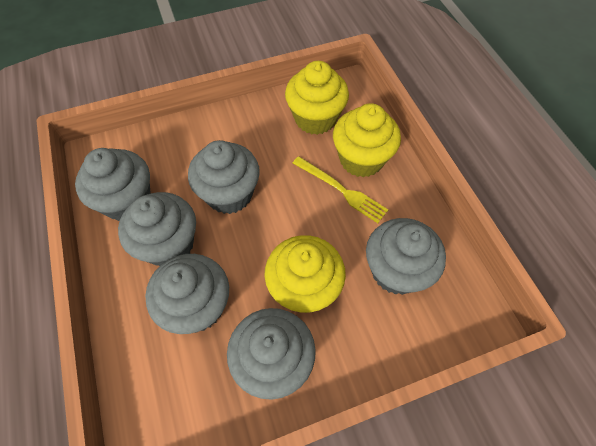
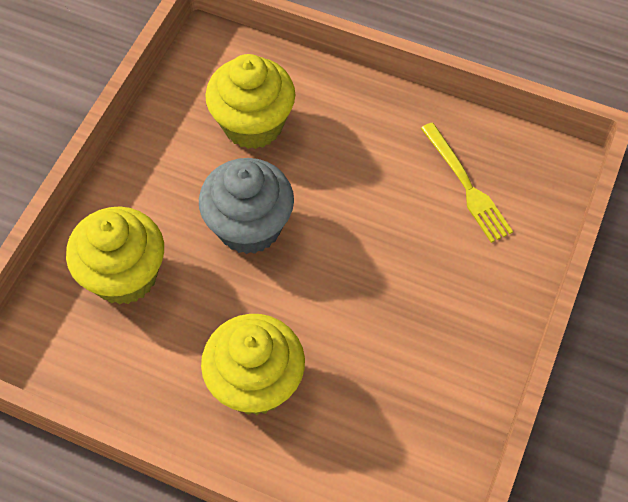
grey cupcake: 6 -> 1

